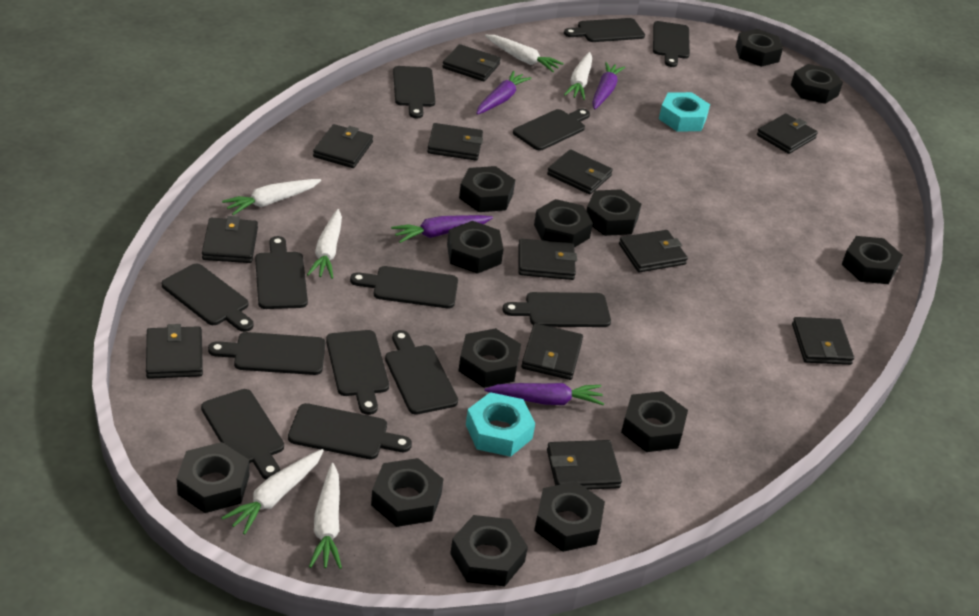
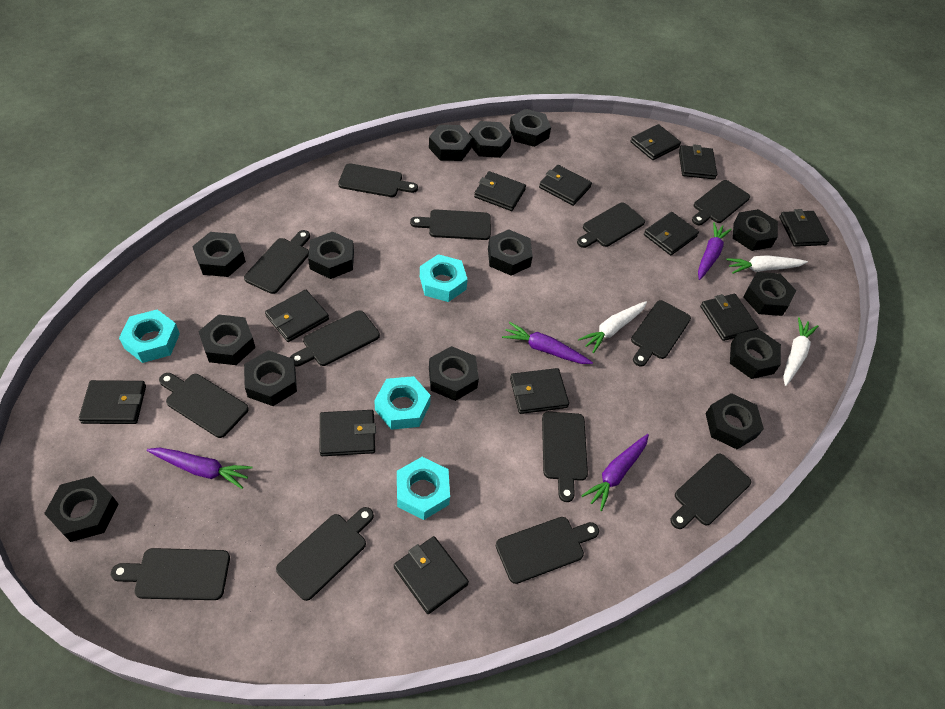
black nut: 13 -> 14
turquoise nut: 2 -> 4
white carrot: 6 -> 3

